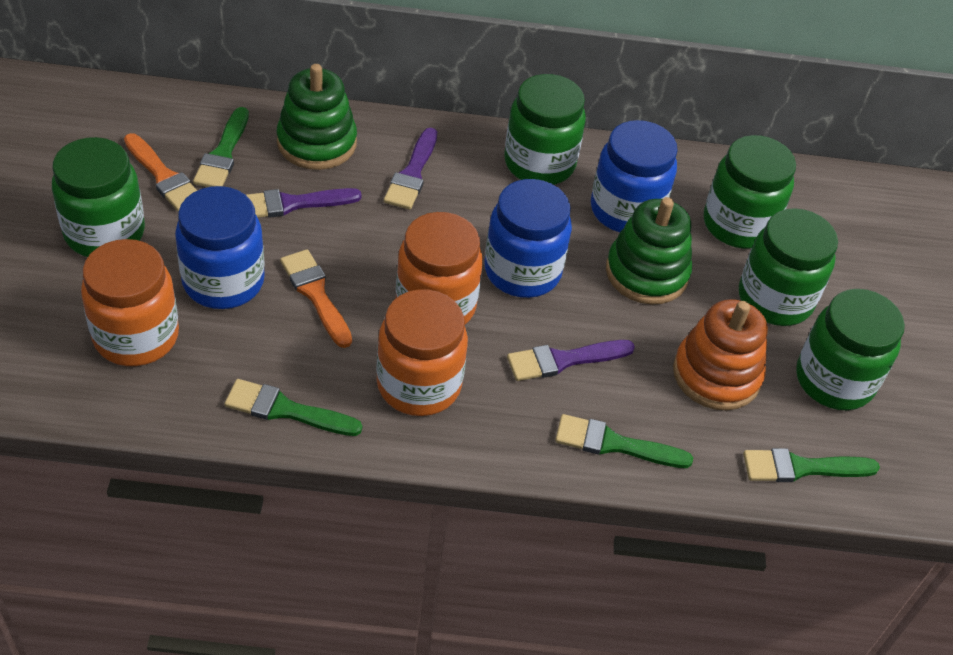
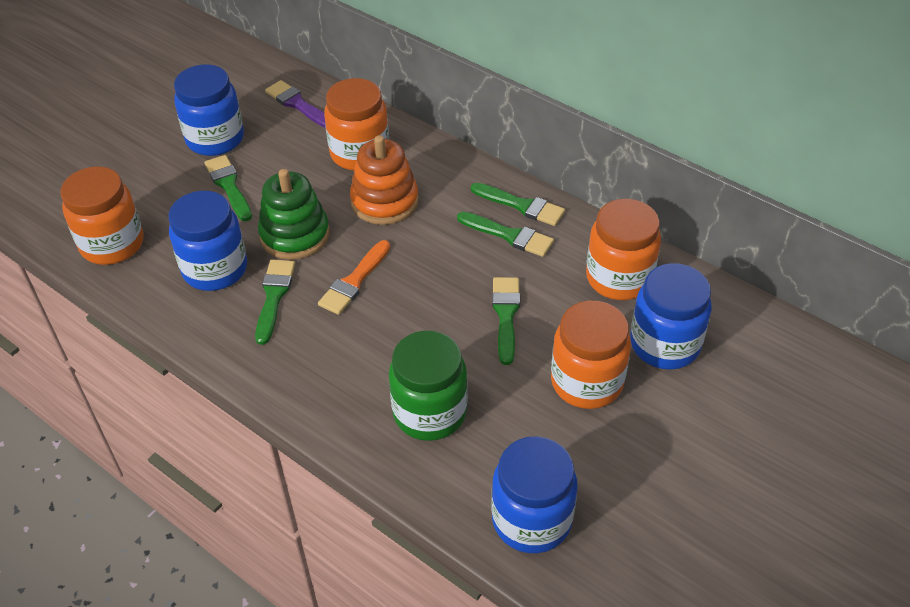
blue jar: 3 -> 4
green brush: 4 -> 5
green jar: 5 -> 1
green stacking toy: 2 -> 1
orange brush: 2 -> 1
orange jar: 3 -> 4
purple brush: 3 -> 1

